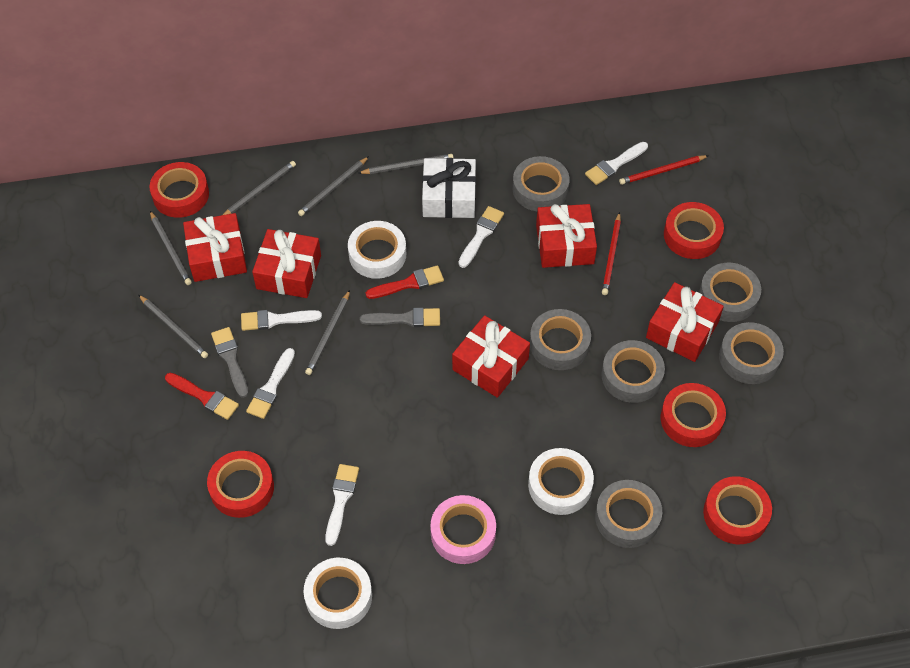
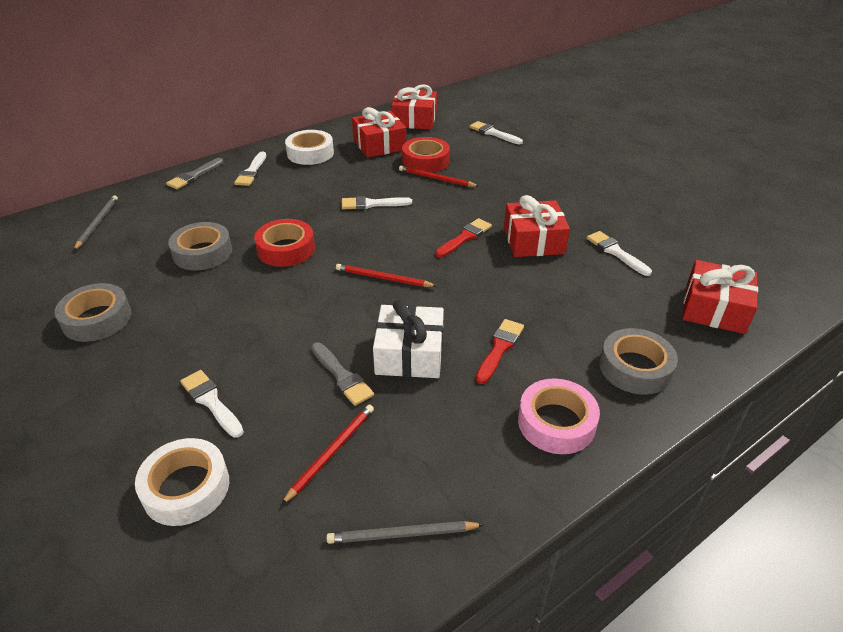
grey pencil: 6 -> 2
grey tape: 6 -> 3
red gift: 5 -> 4
red pencil: 2 -> 3
red tape: 5 -> 2
white tape: 3 -> 2

